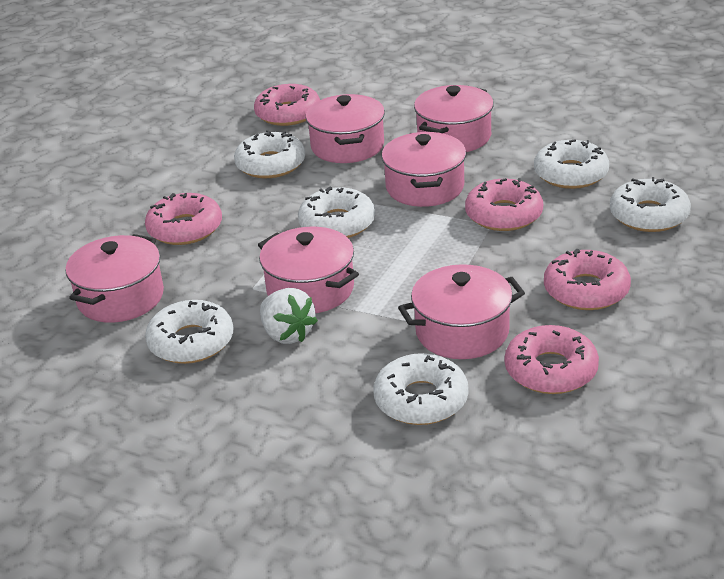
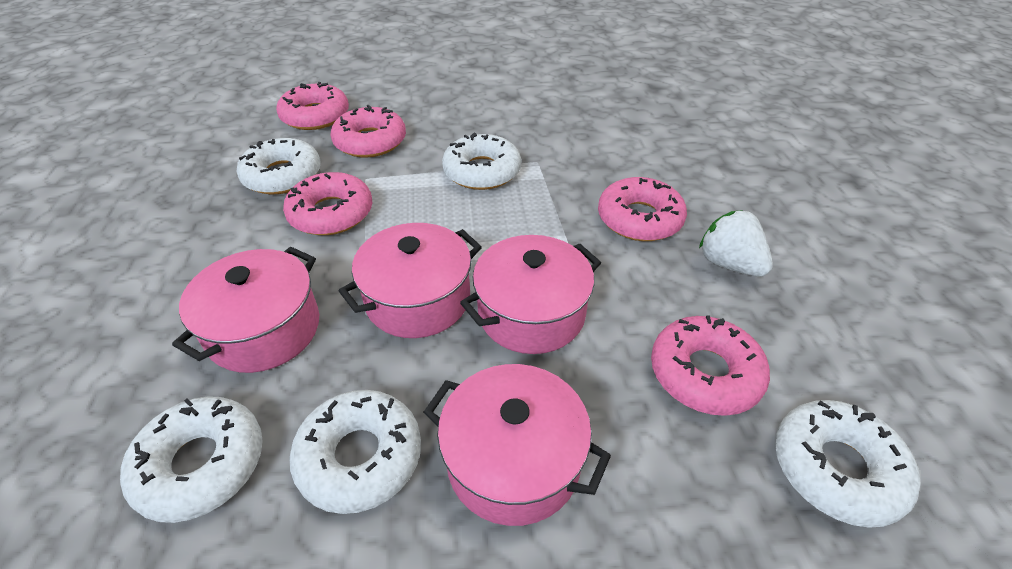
pink pot: 6 -> 4
white donut: 6 -> 5

